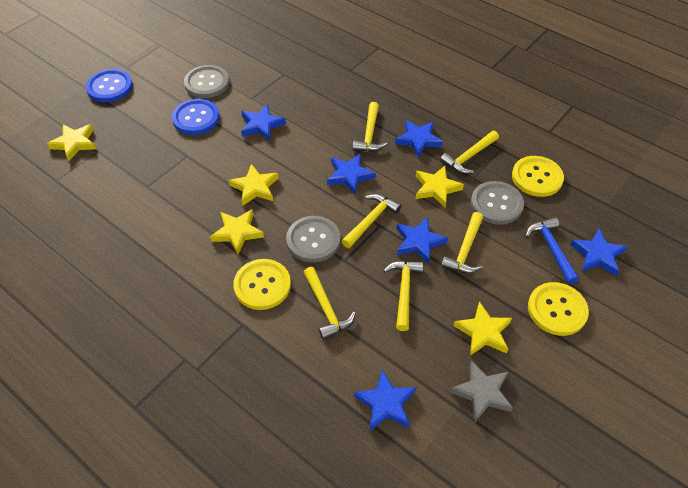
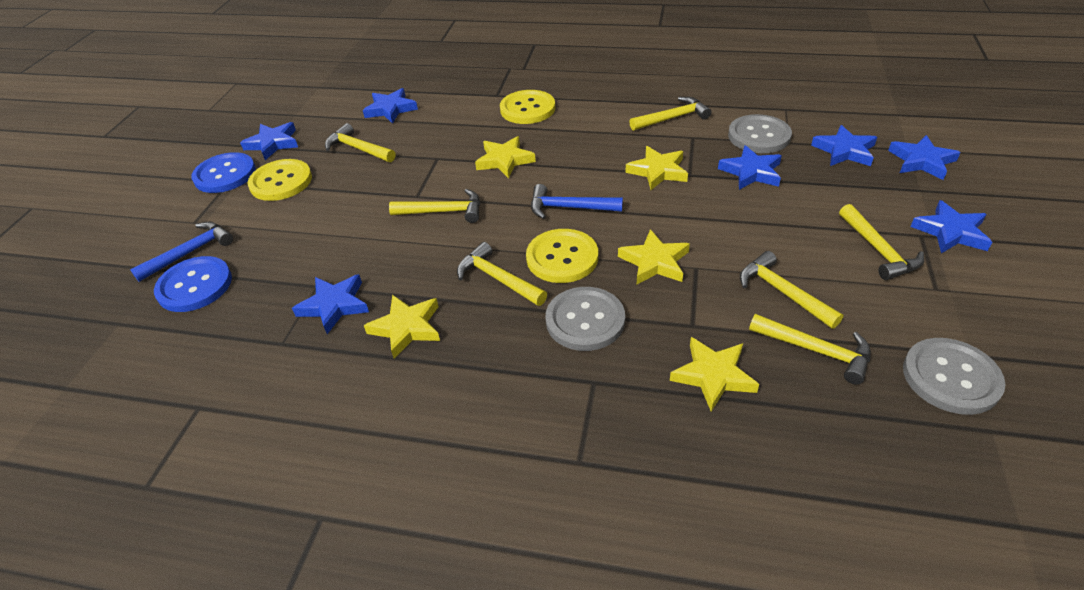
blue hammer: 1 -> 2
blue star: 6 -> 7
grey star: 1 -> 0
yellow hammer: 6 -> 7

